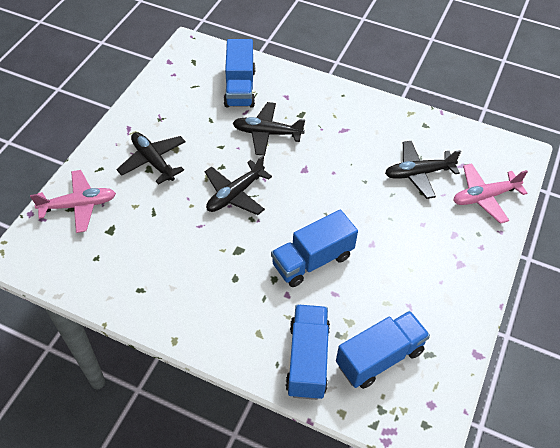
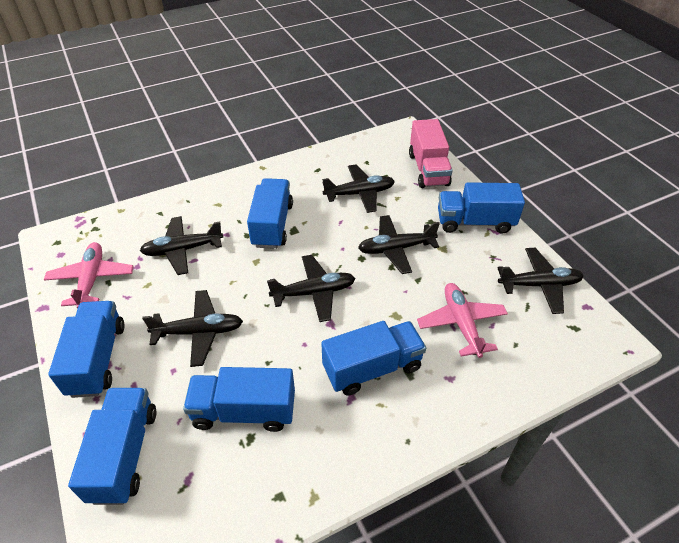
black plane: 4 -> 6
blue truck: 4 -> 6
pink truck: 0 -> 1

